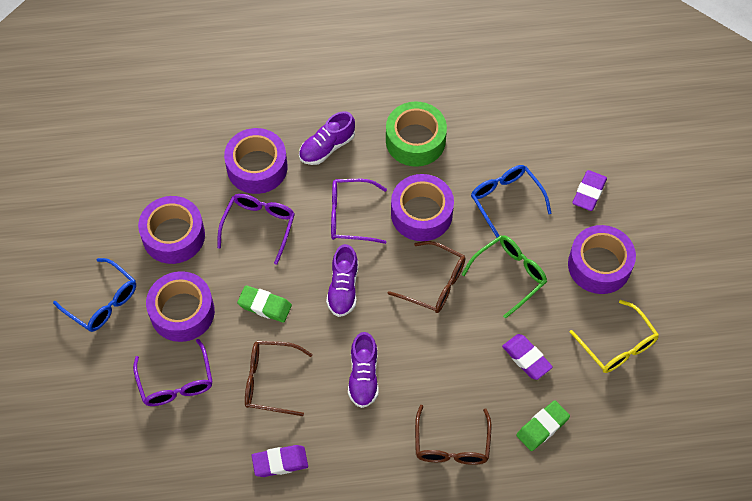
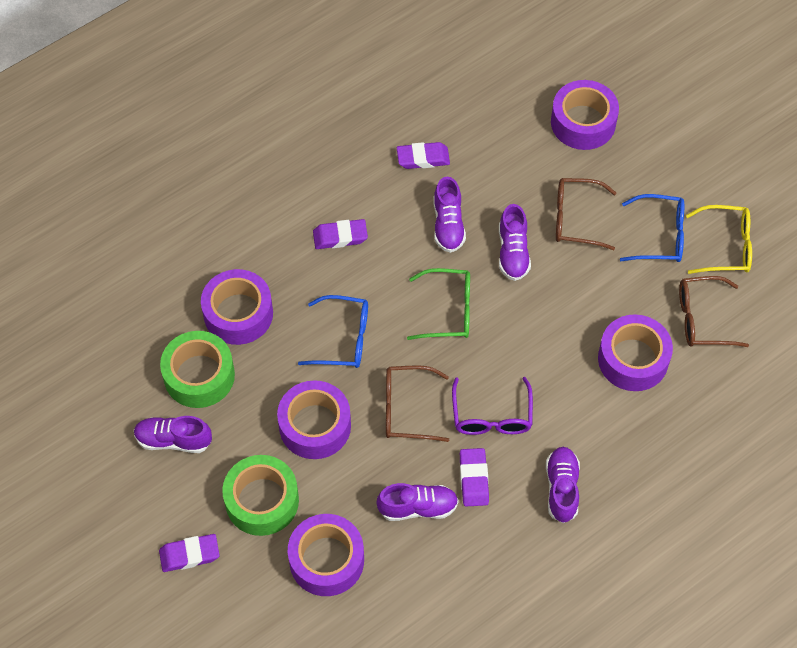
green eraser: 2 -> 0
green tape: 1 -> 2
purple eraser: 3 -> 4
purple glasses: 3 -> 1
purple shoe: 3 -> 5

